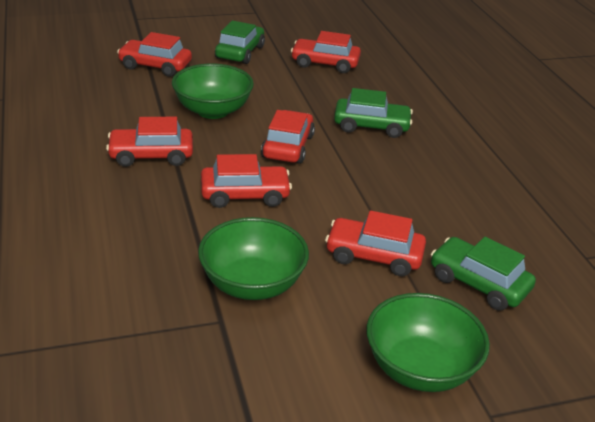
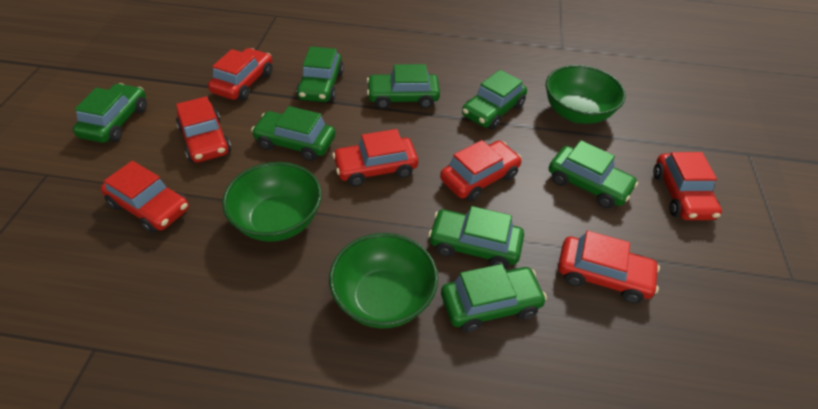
green car: 3 -> 8
red car: 6 -> 7

